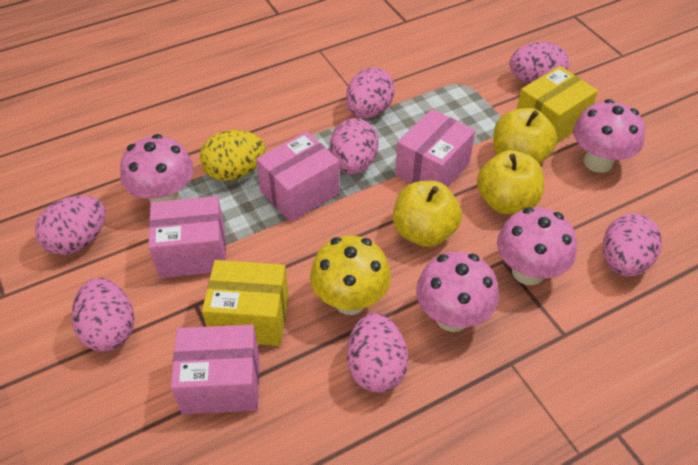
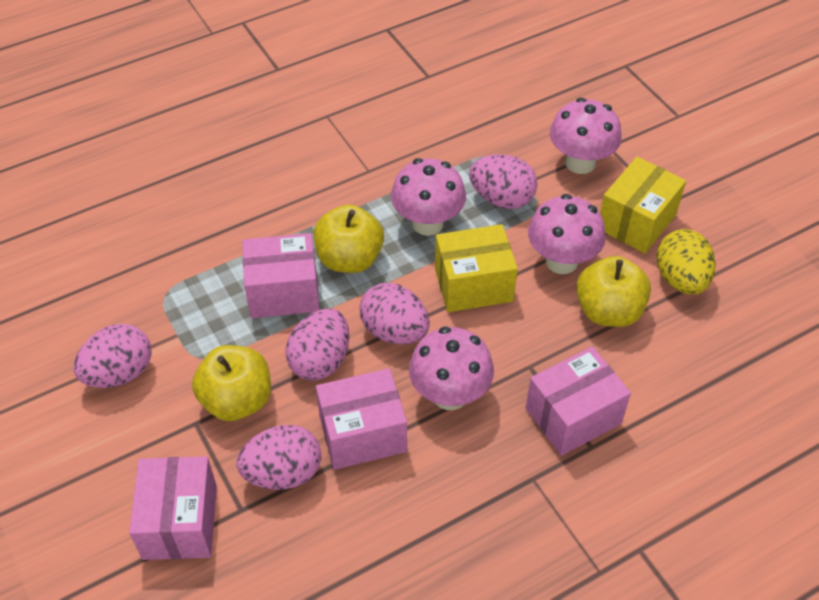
pink egg: 7 -> 5
yellow mushroom: 1 -> 0

